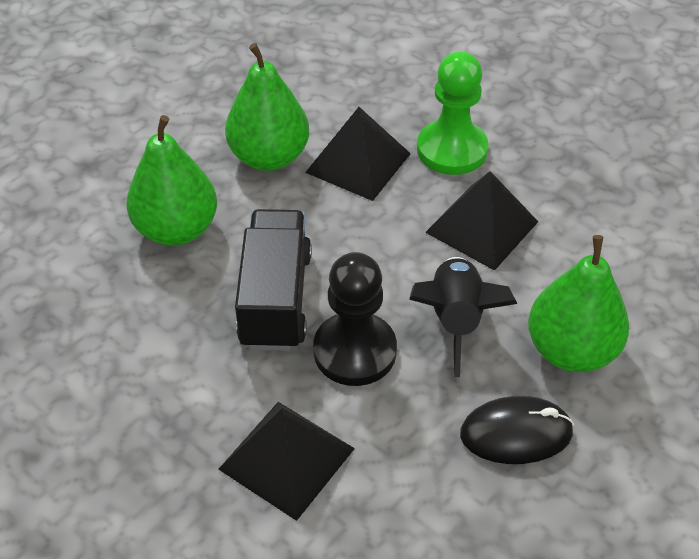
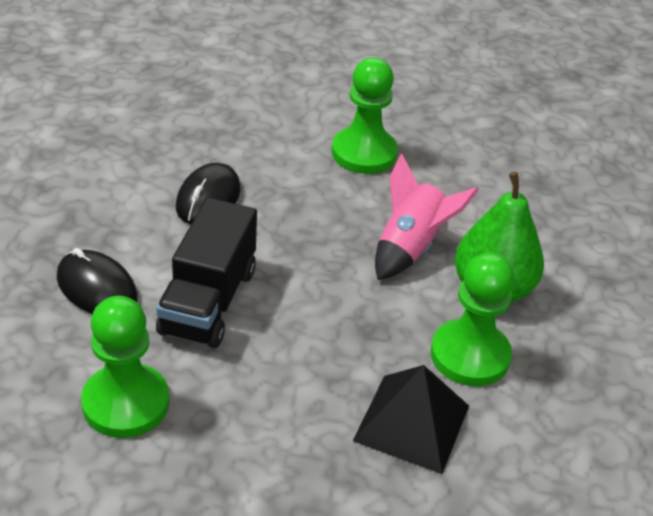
black mouse: 1 -> 2
black pawn: 1 -> 0
black pyramid: 3 -> 1
black rocket: 1 -> 0
green pawn: 1 -> 3
green pear: 3 -> 1
pink rocket: 0 -> 1

